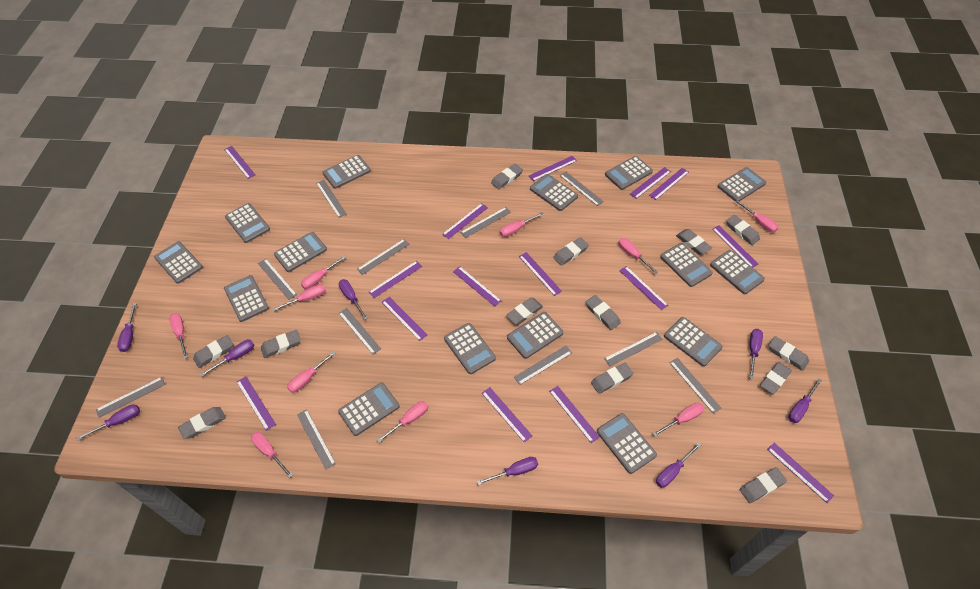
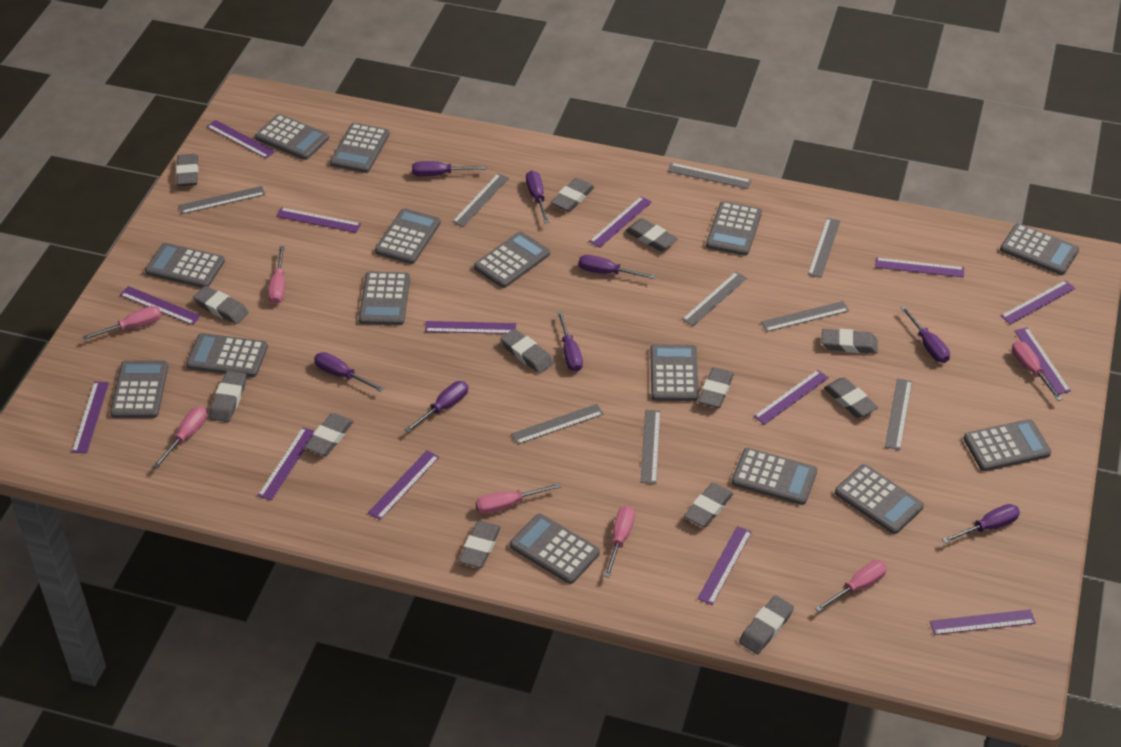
grey ruler: 11 -> 9
pink screwdriver: 10 -> 7
purple ruler: 15 -> 14

